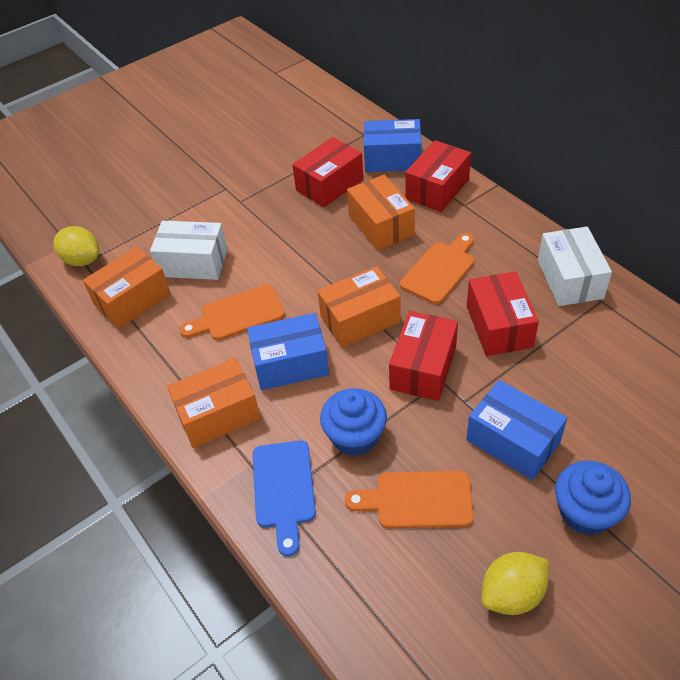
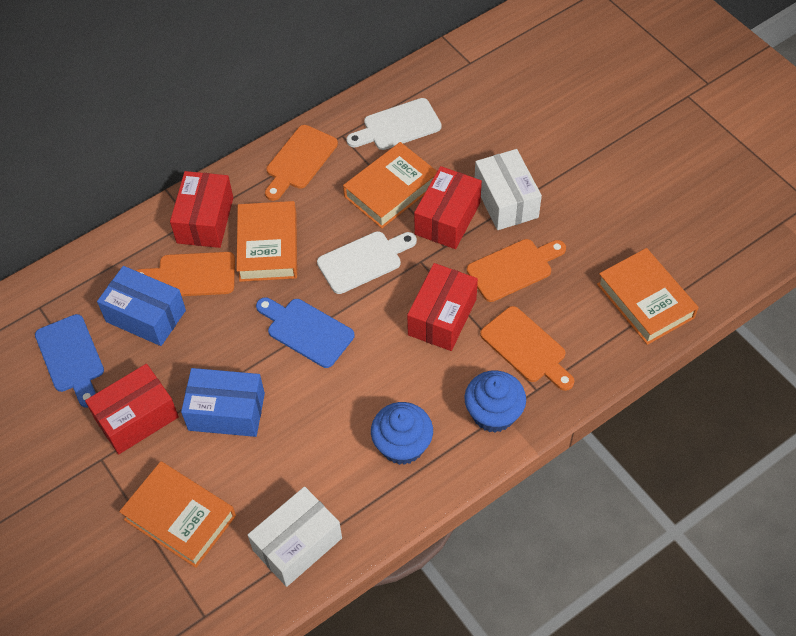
blue box: 3 -> 2
blue cutting board: 1 -> 2
orange book: 0 -> 4
orange box: 4 -> 0
orange cutting board: 3 -> 4
white cutting board: 0 -> 2
yellow lemon: 2 -> 0

